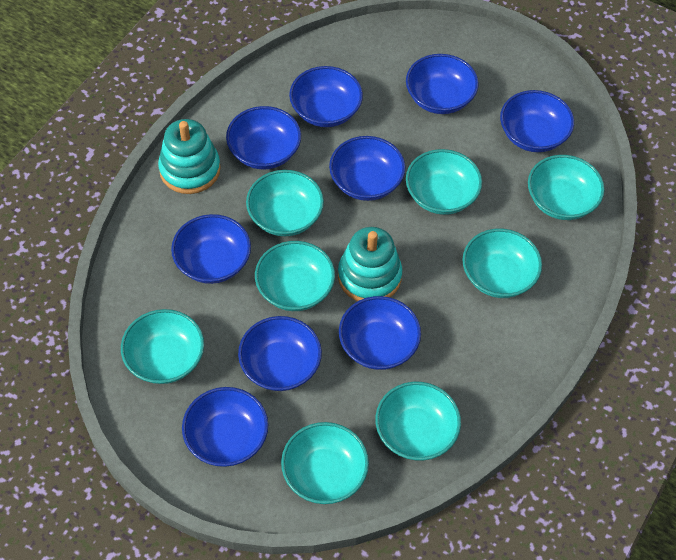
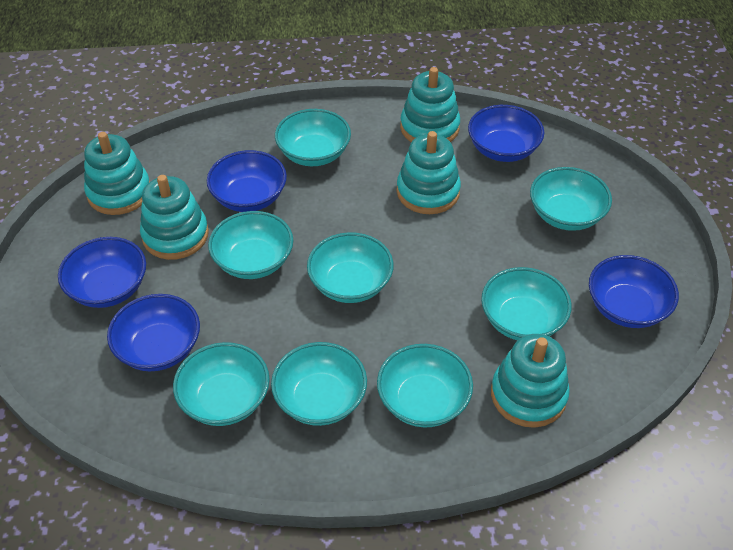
blue bowl: 9 -> 5
turquoise stacking toy: 2 -> 5

